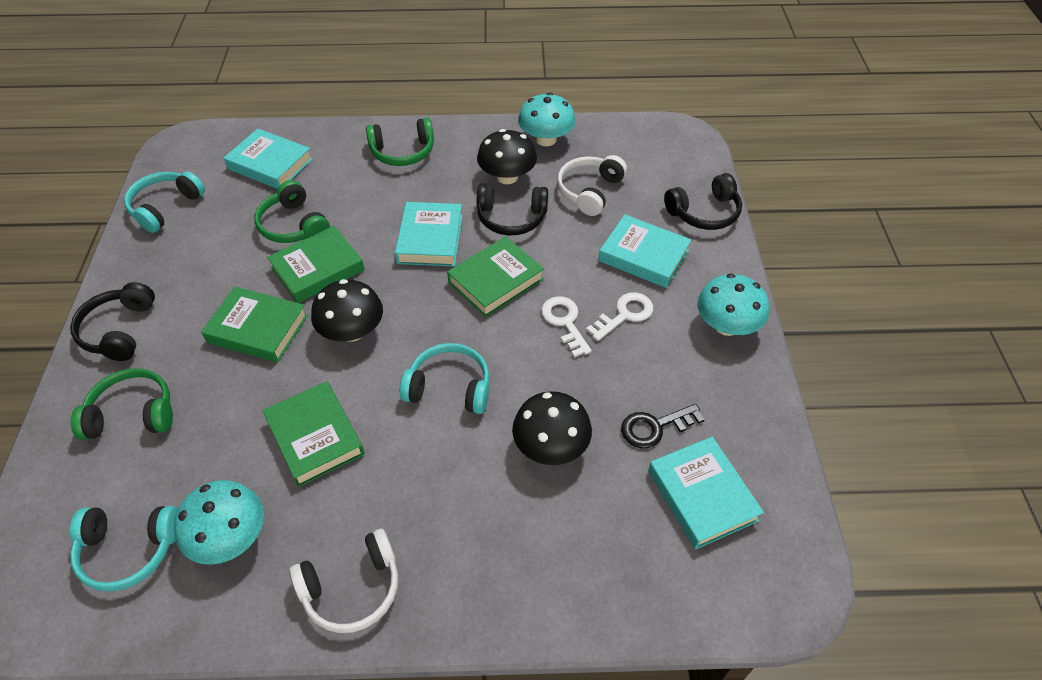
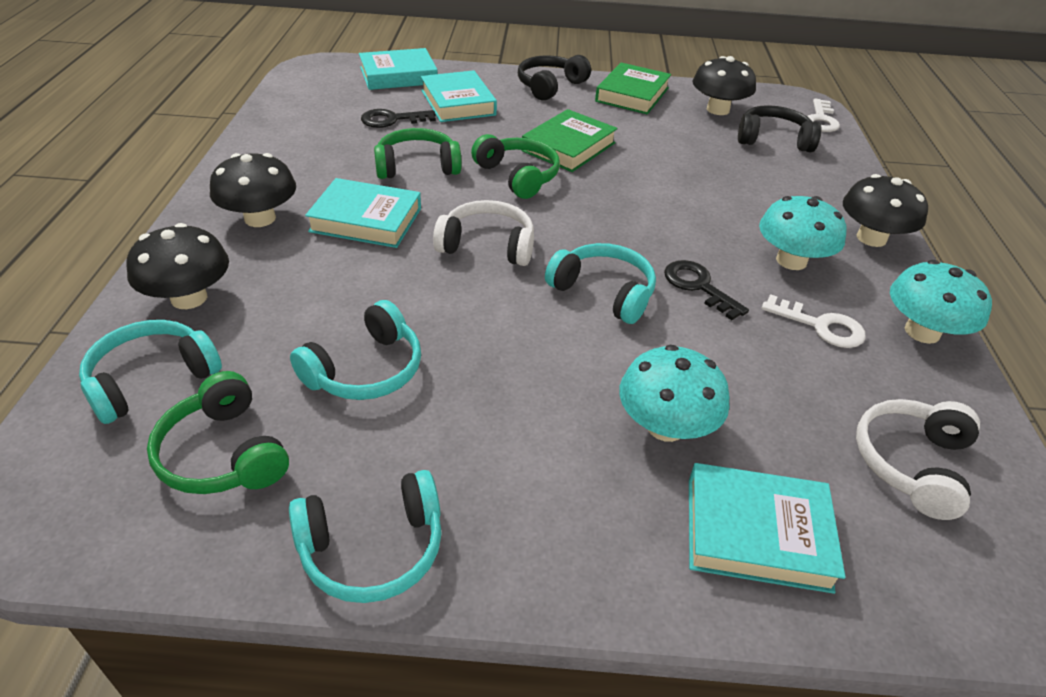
black headphones: 3 -> 2
black key: 1 -> 2
black mushroom: 3 -> 4
green book: 4 -> 2
turquoise headphones: 3 -> 4

